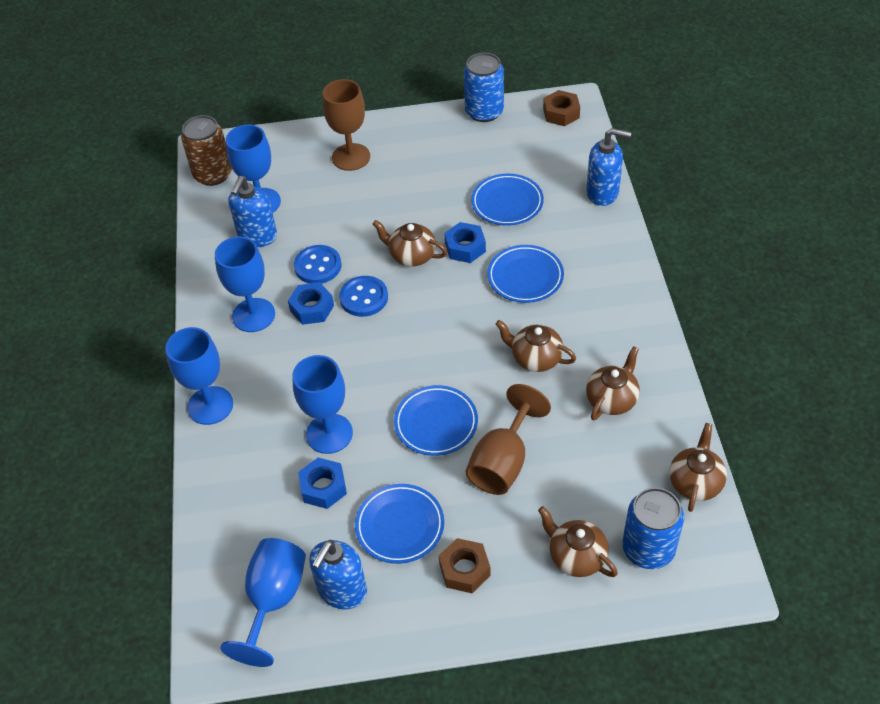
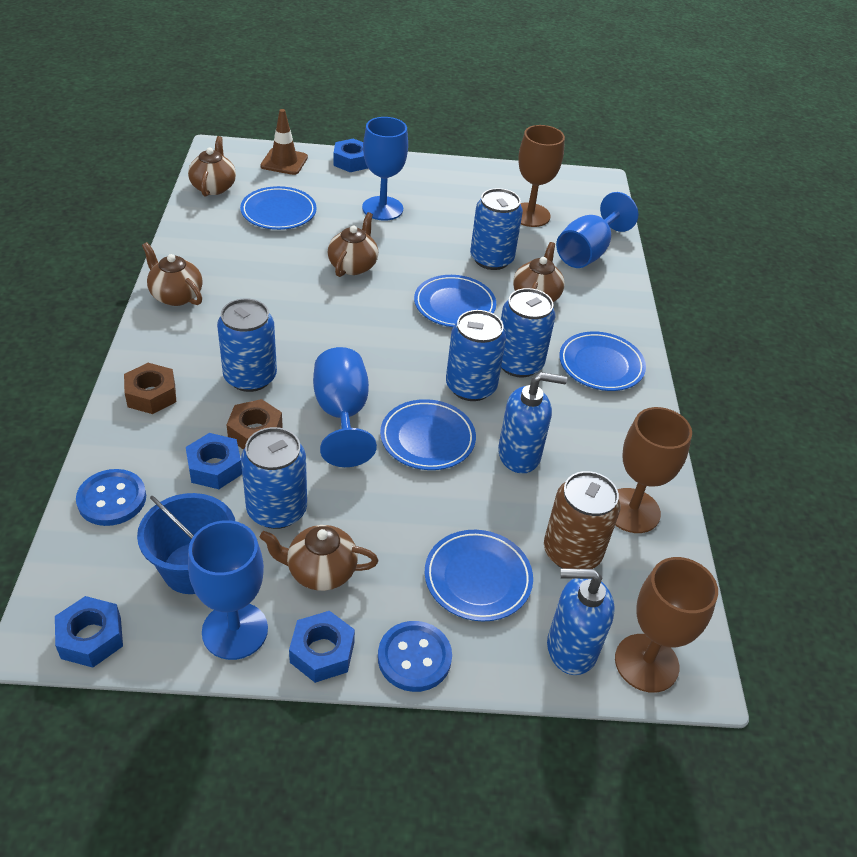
blue bucket: 0 -> 1
blue can: 2 -> 5
blue goblet: 5 -> 4
blue nut: 3 -> 4
blue plate: 4 -> 5
blue soap dispenser: 3 -> 2
brown goblet: 2 -> 3
brown traffic cone: 0 -> 1

